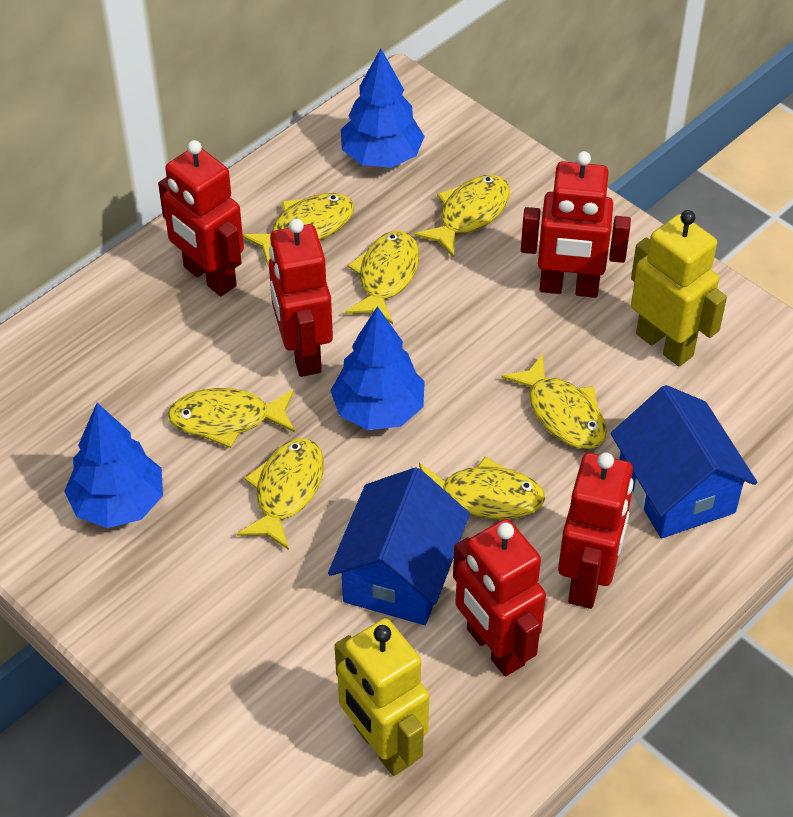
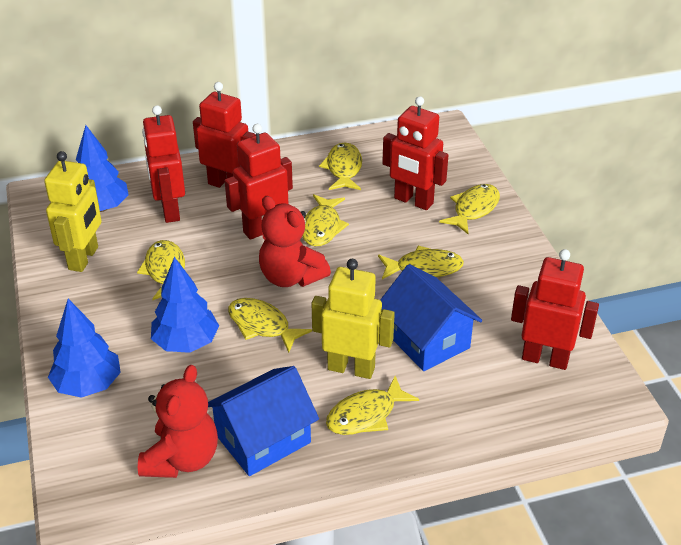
red teddy bear: 0 -> 2

